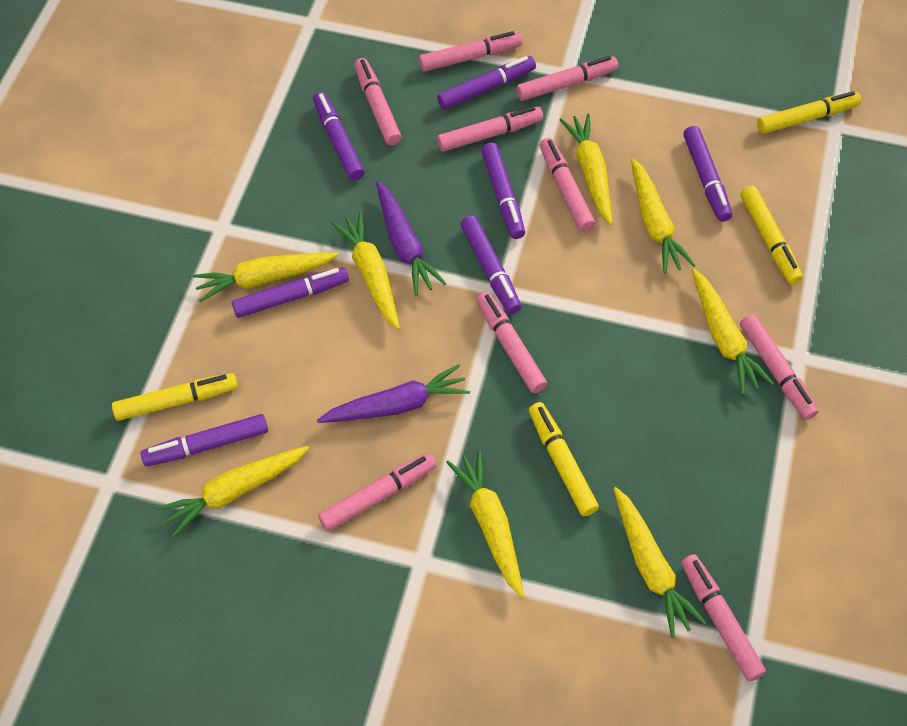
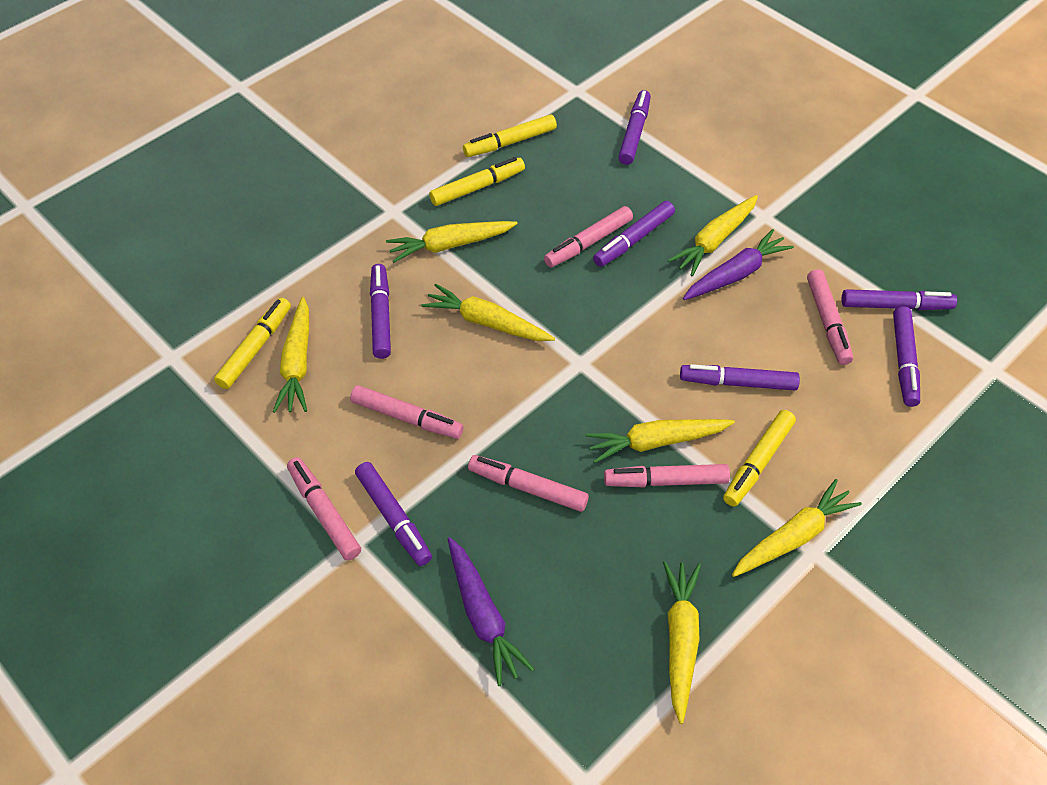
pink marker: 9 -> 6
yellow carrot: 8 -> 7

